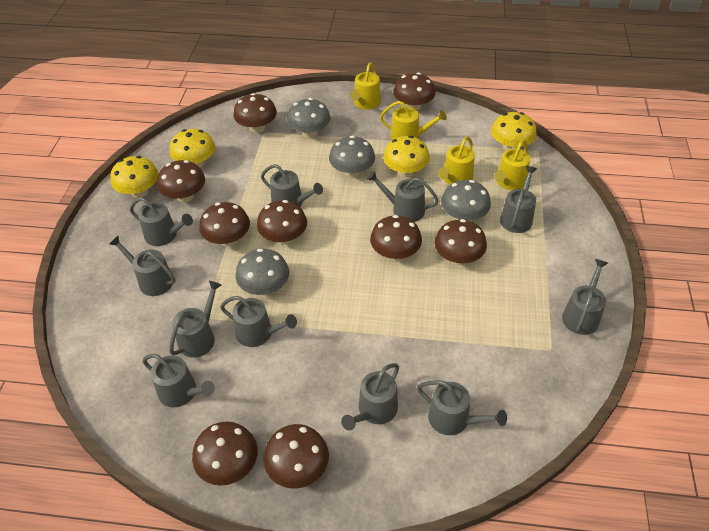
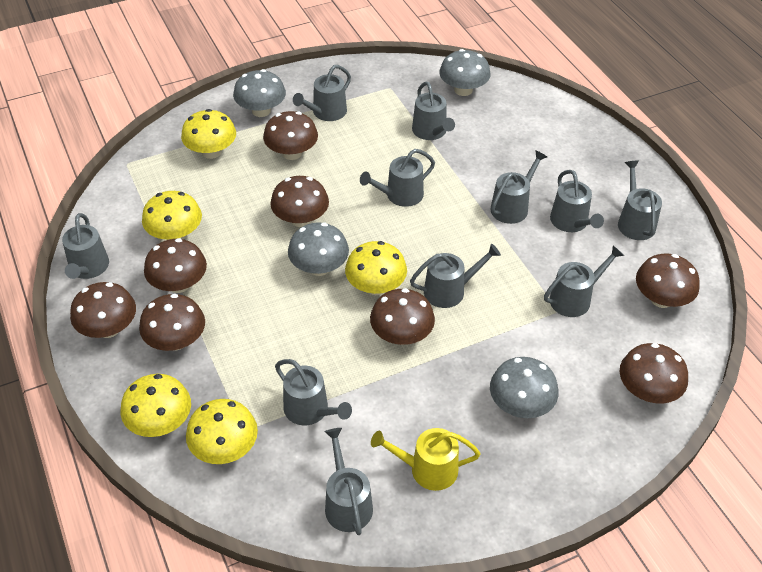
brown mushroom: 9 -> 8
yellow mushroom: 4 -> 5
yellow watering can: 4 -> 1

